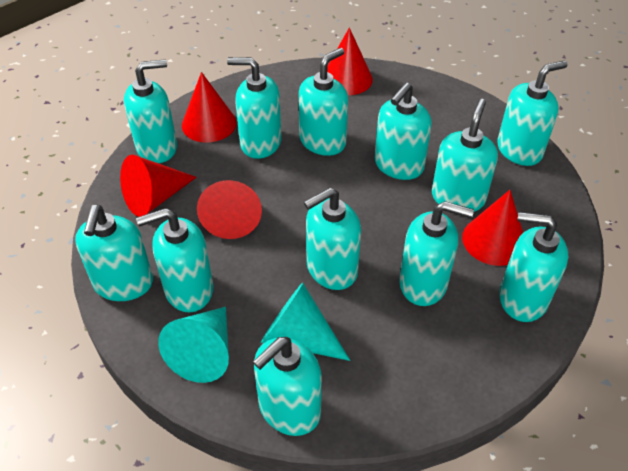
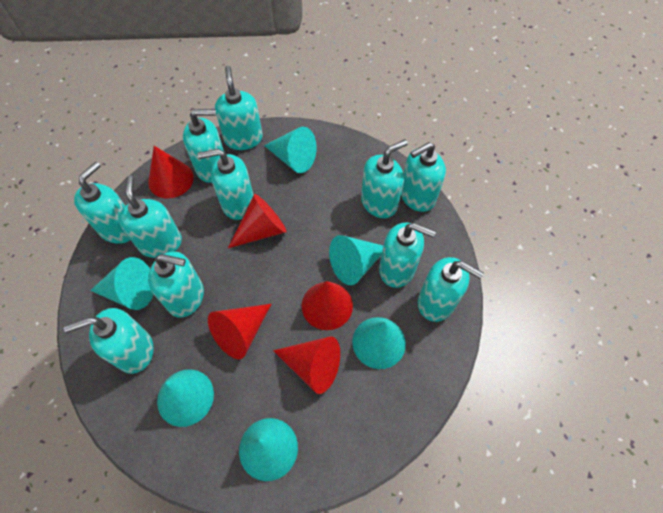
turquoise cone: 2 -> 6
turquoise soap dispenser: 12 -> 11

